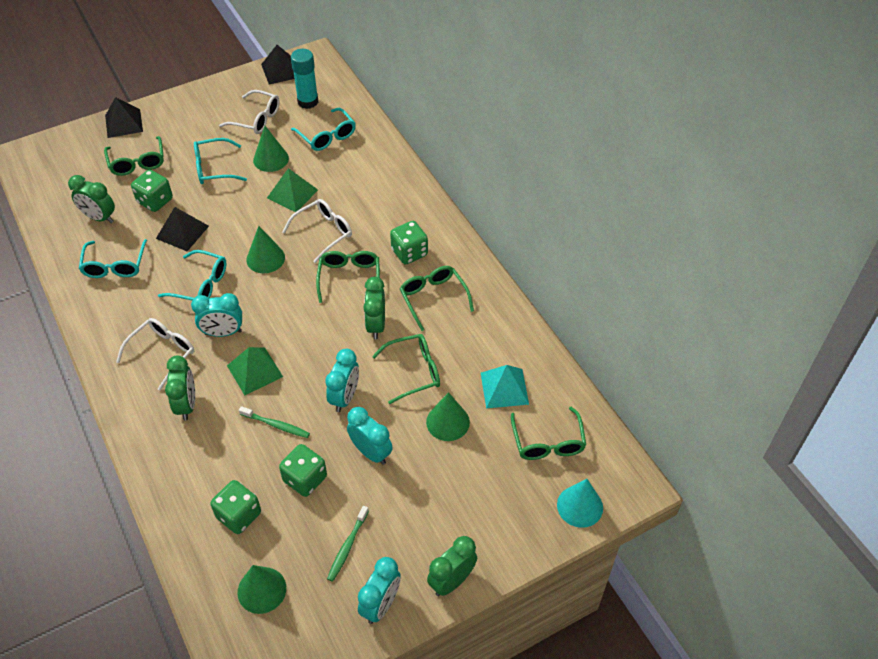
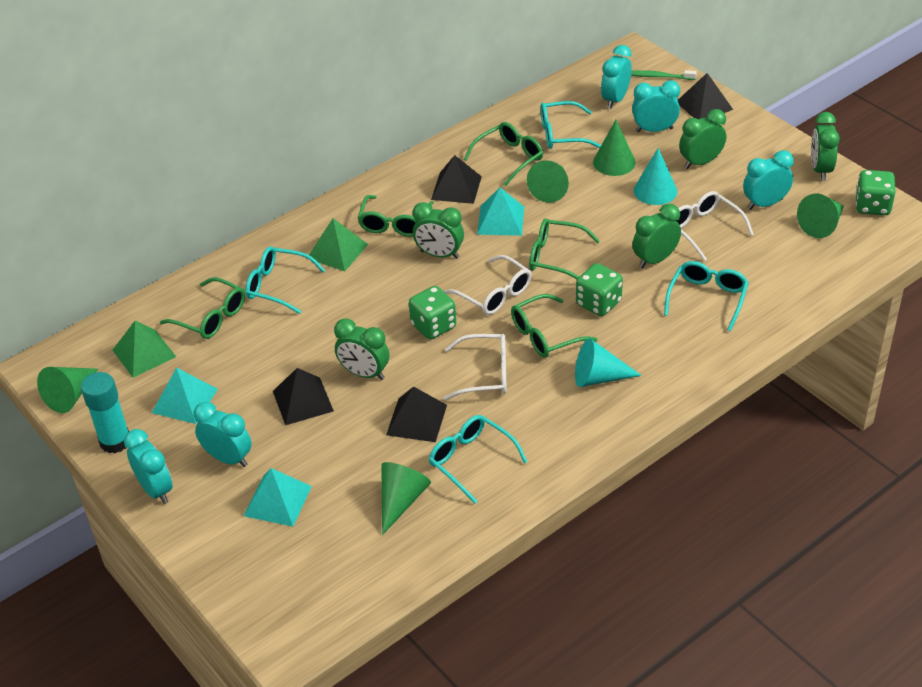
black pyramid: 3 -> 4
green clock: 4 -> 5
green cone: 4 -> 5
green dice: 4 -> 3
green toothbrush: 2 -> 1
turquoise clock: 4 -> 5
turquoise cone: 1 -> 2
turquoise pyramid: 1 -> 3

